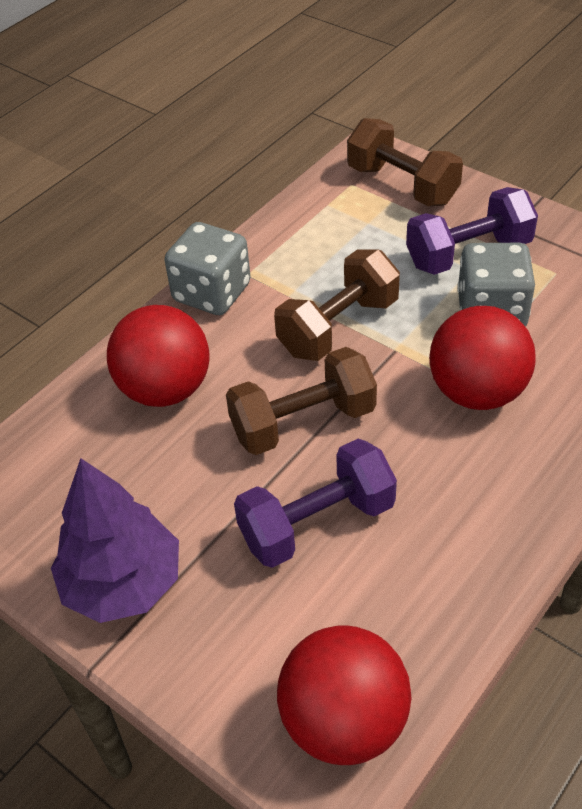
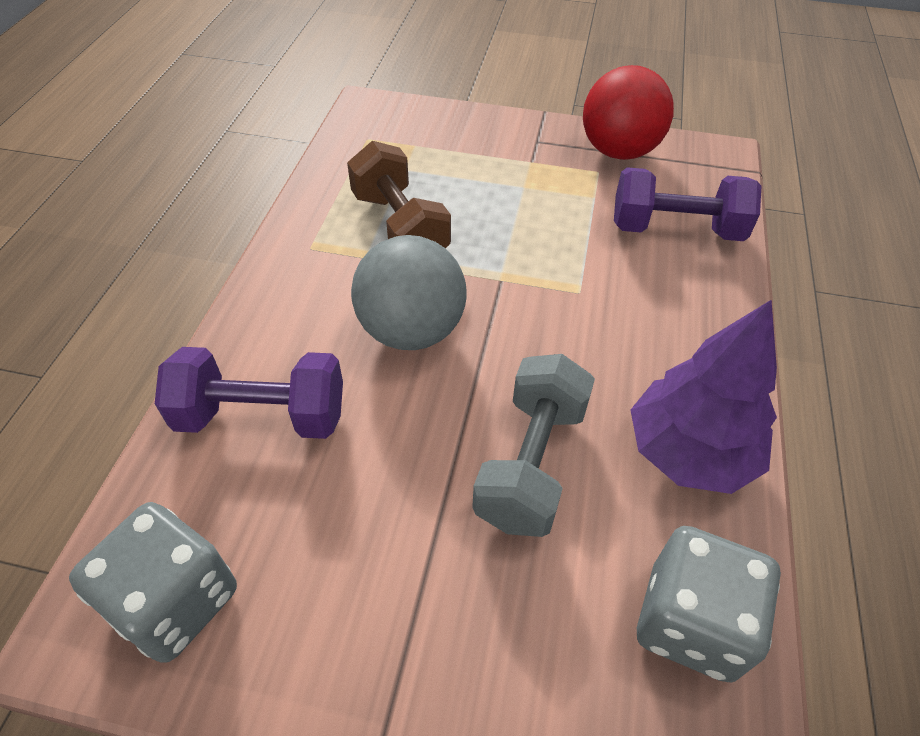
brown dumbbell: 3 -> 1
grey ball: 0 -> 1
grey dumbbell: 0 -> 1
red ball: 3 -> 1

